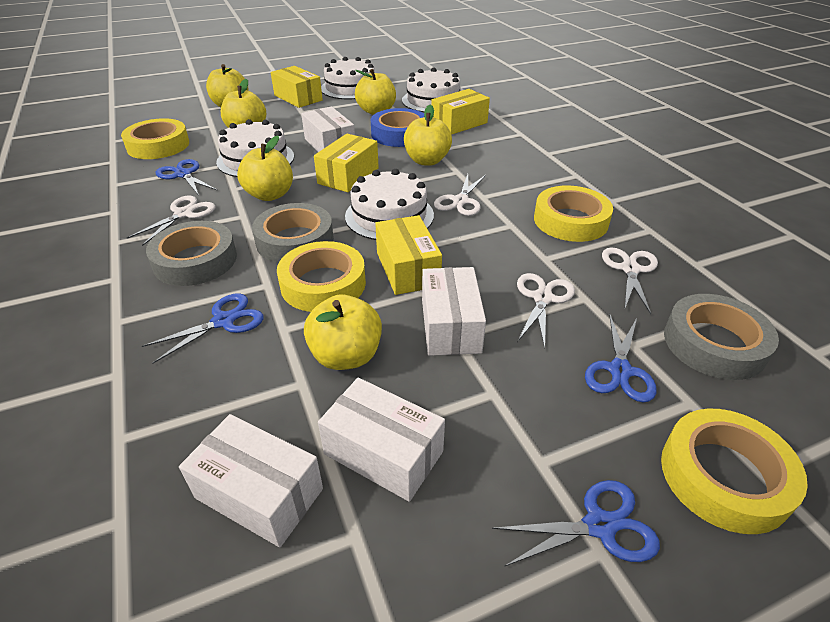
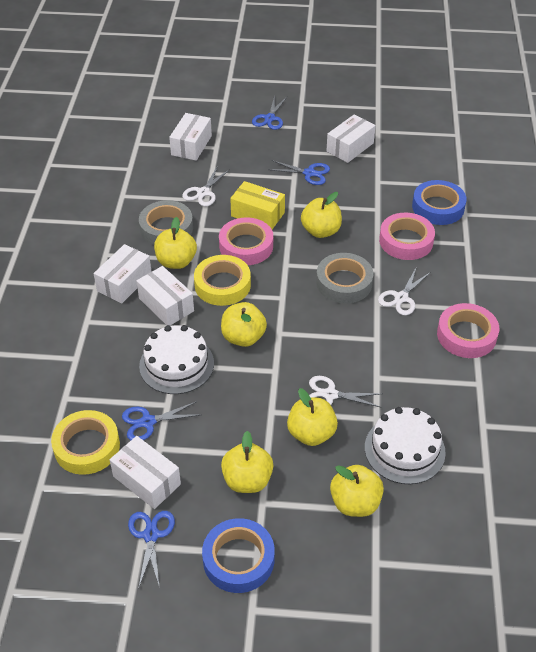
blue tape: 1 -> 2
grey tape: 3 -> 2
pink tape: 0 -> 3
white box: 4 -> 5
white cake: 4 -> 2
white scissors: 4 -> 3
yellow box: 4 -> 1
yellow tape: 4 -> 2

